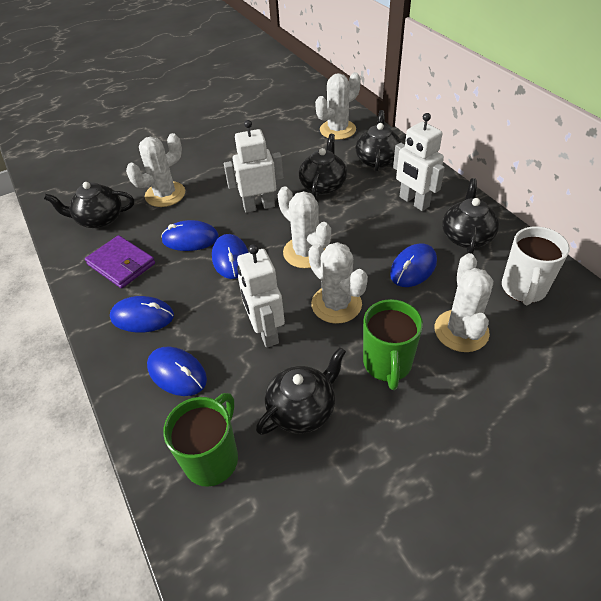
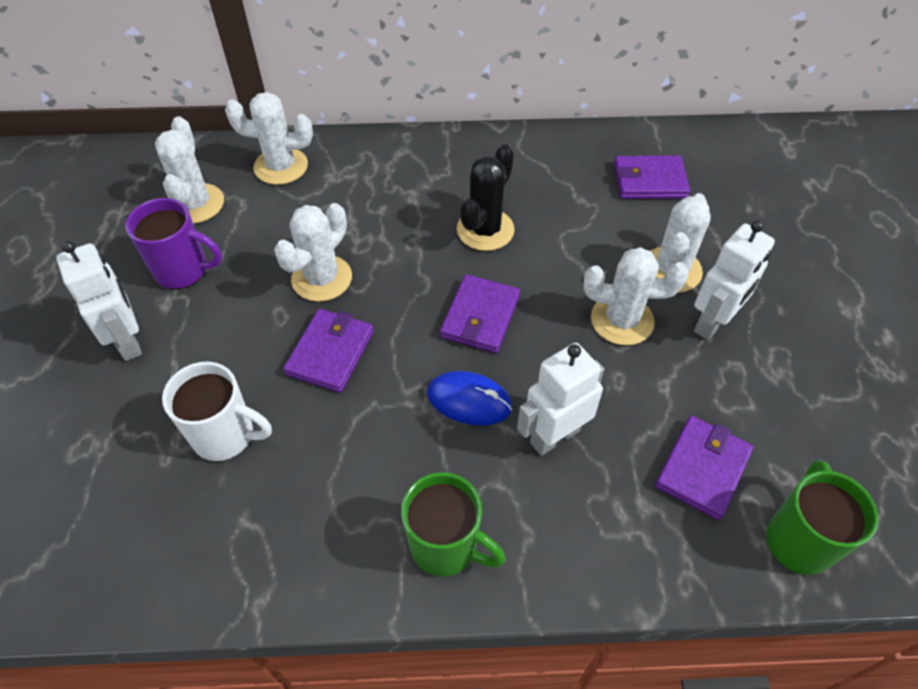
black cactus: 0 -> 1
black teapot: 5 -> 0
blue mouse: 5 -> 1
purple mug: 0 -> 1
purple wallet: 1 -> 4

